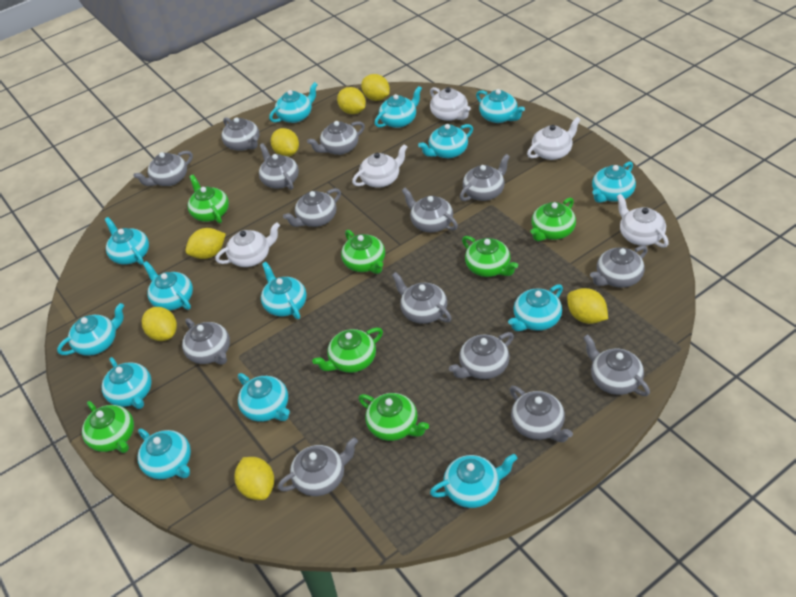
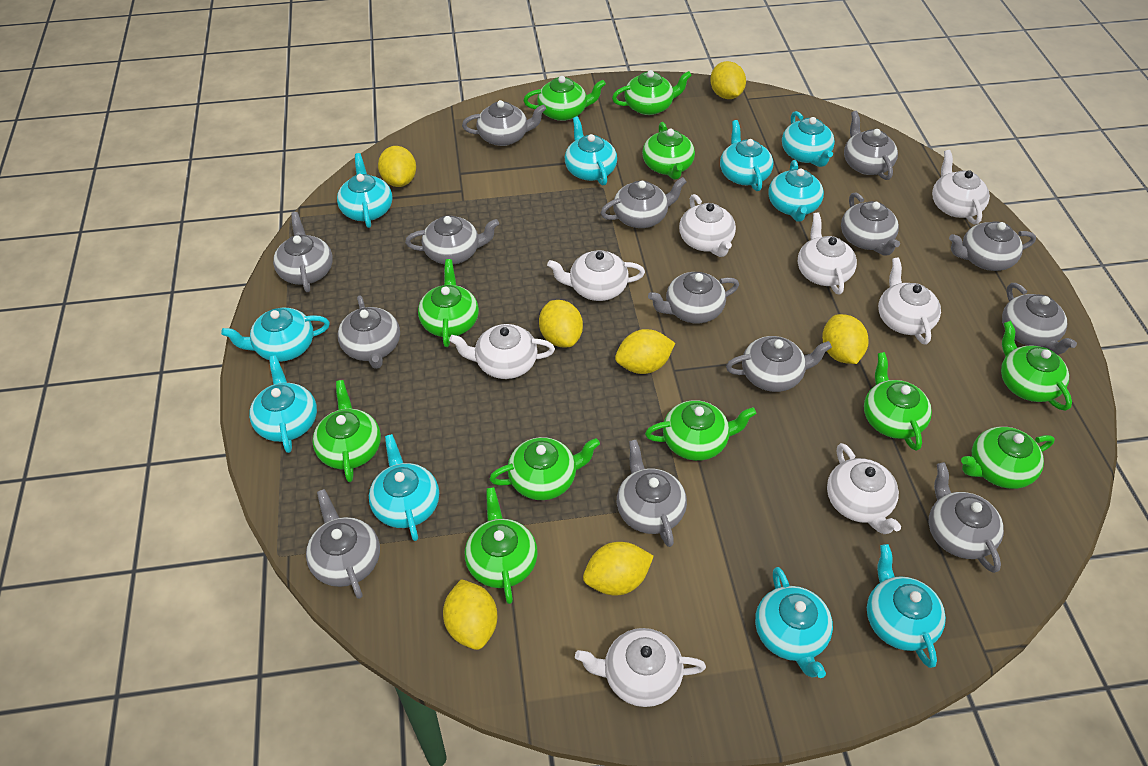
green teapot: 7 -> 11
turquoise teapot: 14 -> 10
white teapot: 5 -> 8

